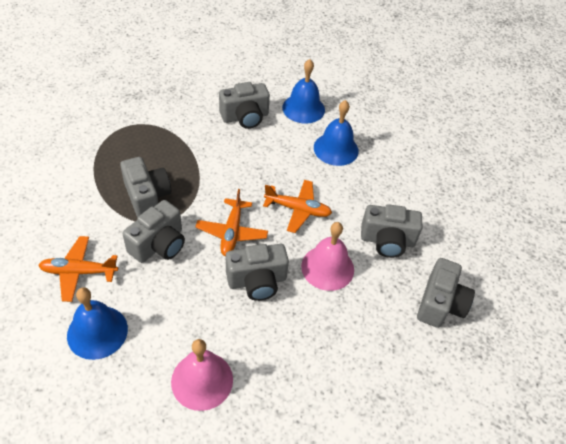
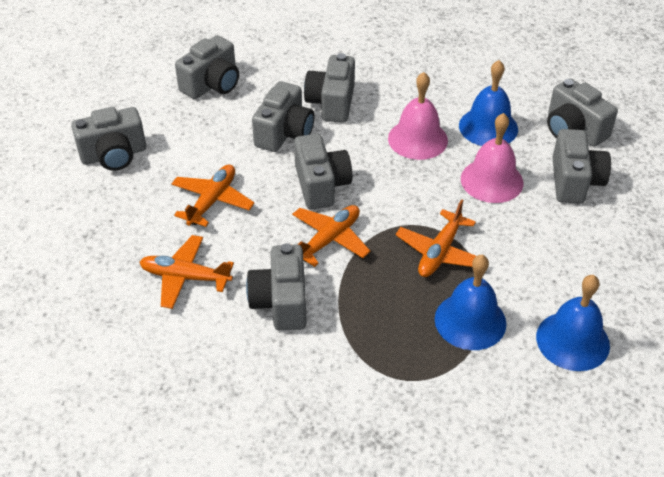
grey camera: 6 -> 8
orange plane: 3 -> 4

